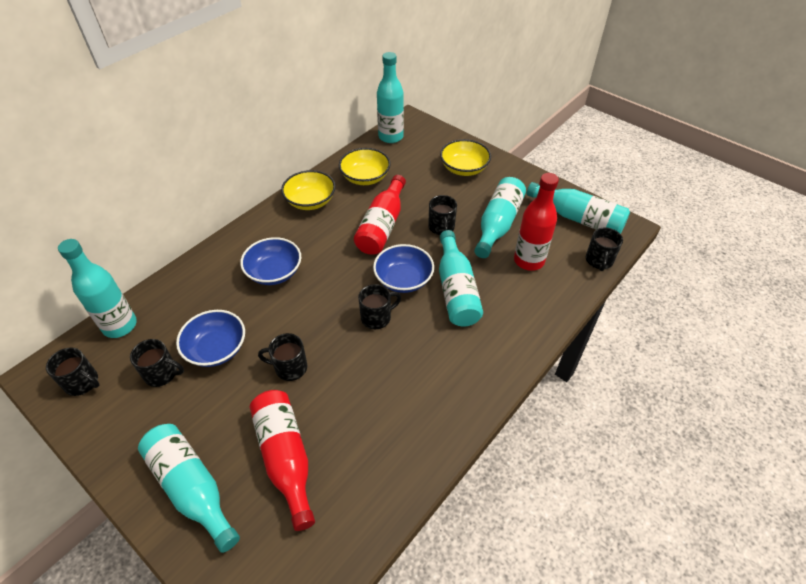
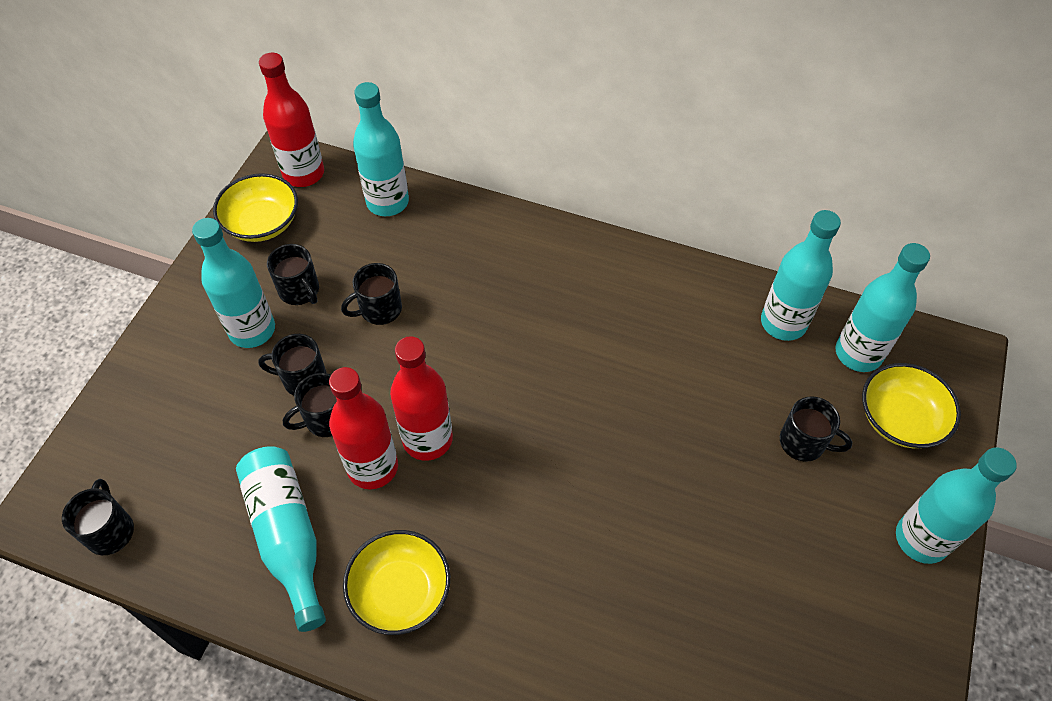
blue bowl: 3 -> 0

